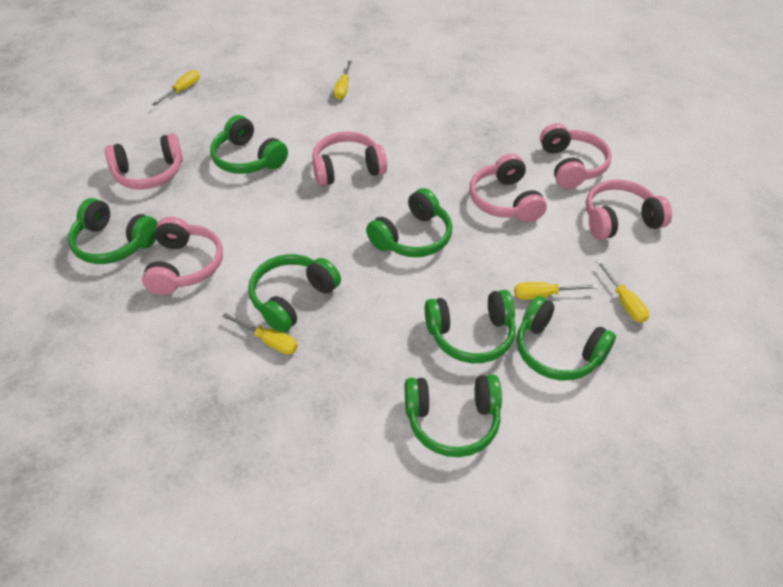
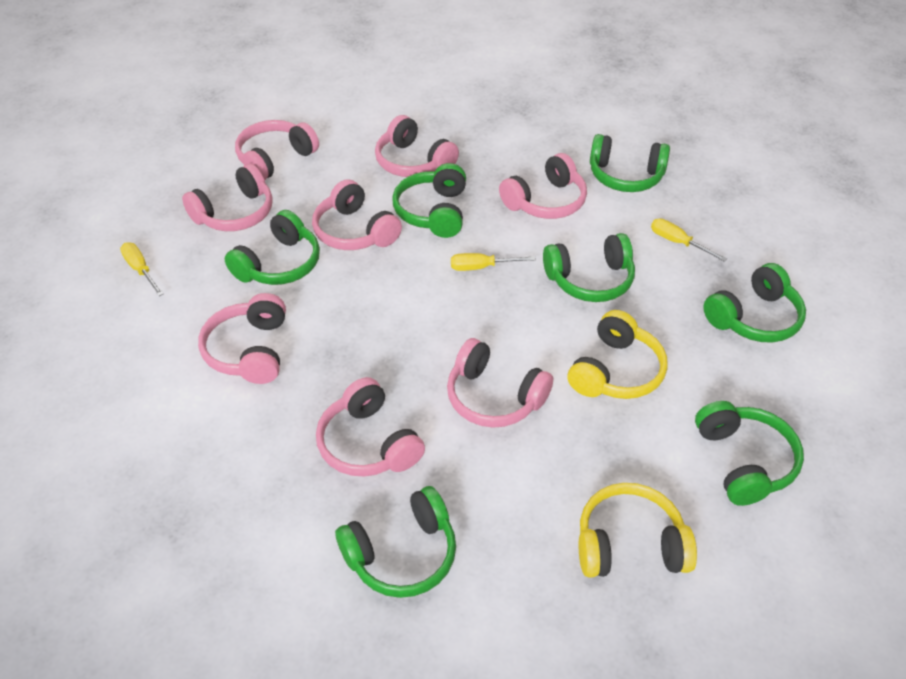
pink headphones: 6 -> 8
yellow headphones: 0 -> 2
yellow screwdriver: 5 -> 3

